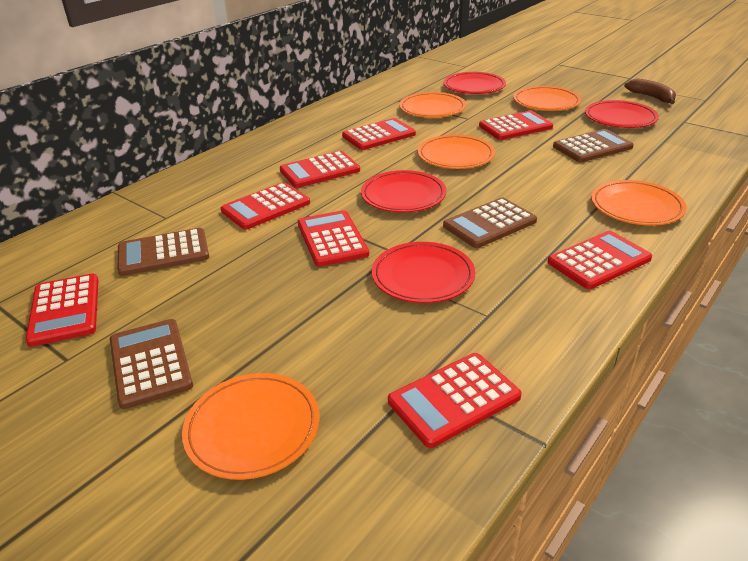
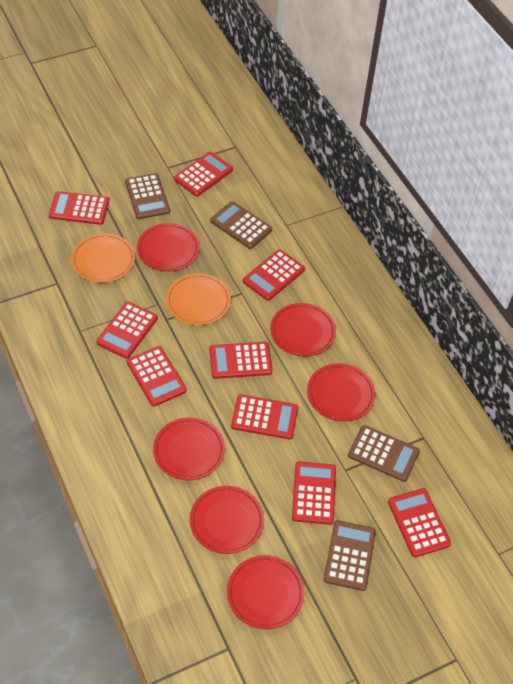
brown banana: 1 -> 0
orange plate: 5 -> 2
red calculator: 8 -> 9
red plate: 4 -> 6

